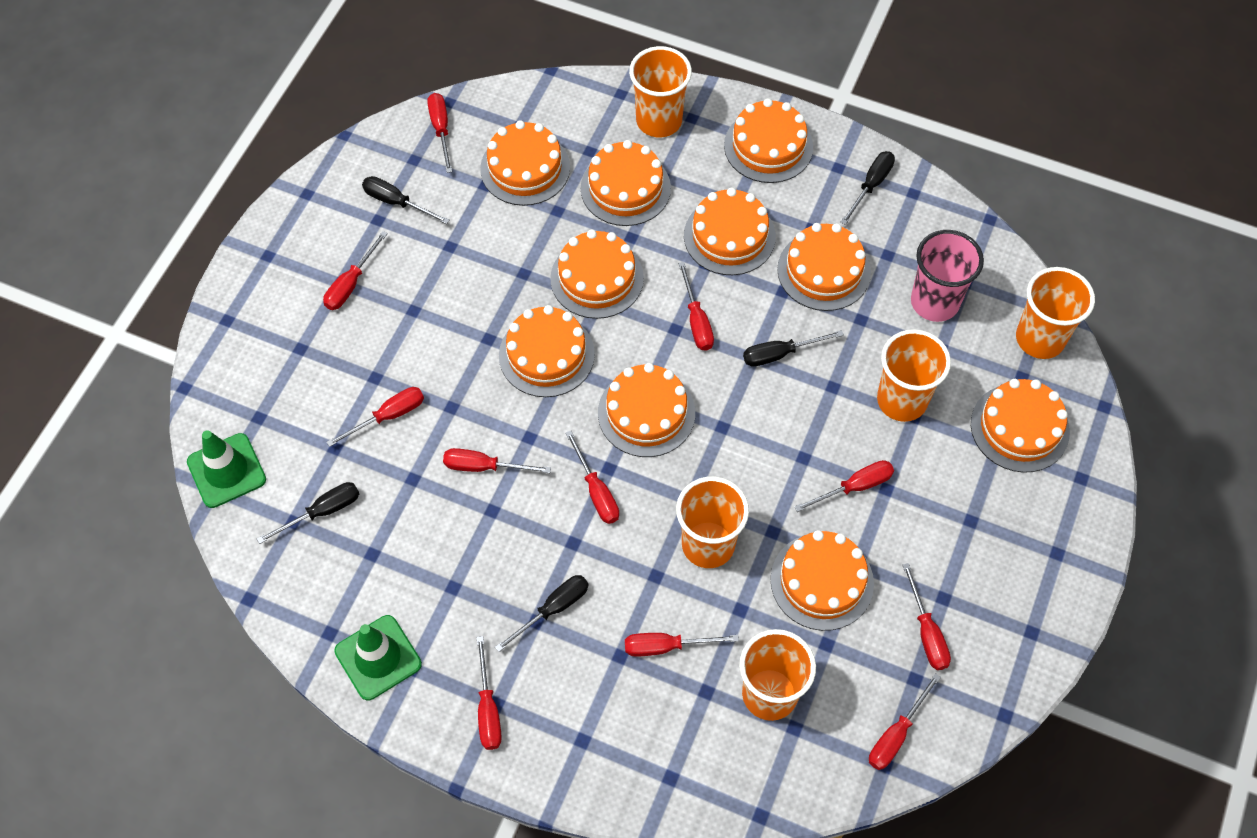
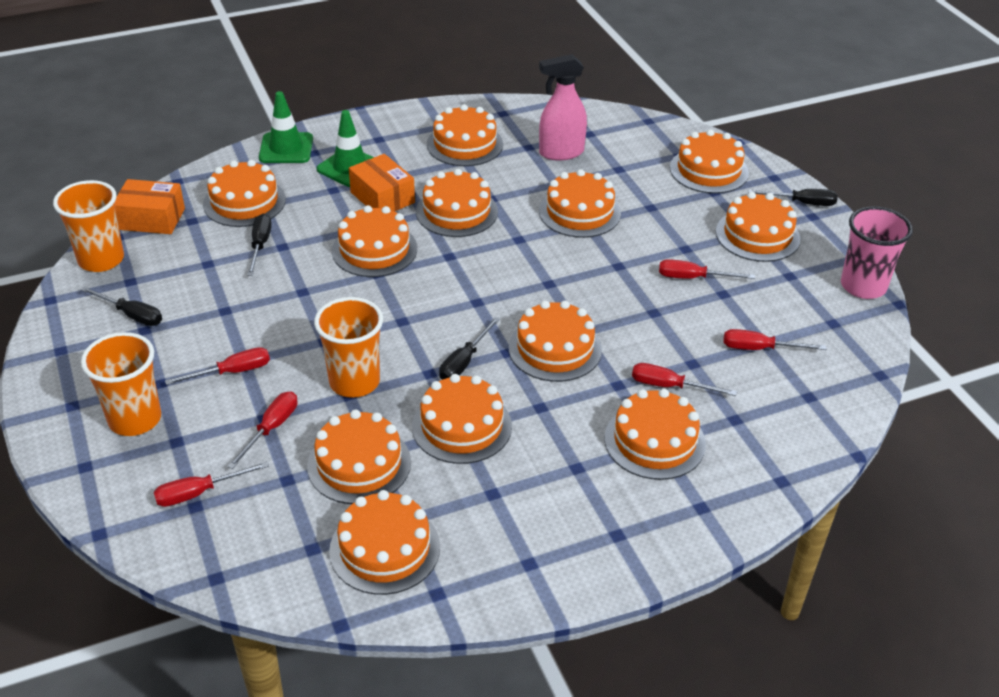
black screwdriver: 5 -> 4
orange box: 0 -> 2
orange cake: 10 -> 12
orange cup: 5 -> 3
pink spray bottle: 0 -> 1
red screwdriver: 11 -> 6

